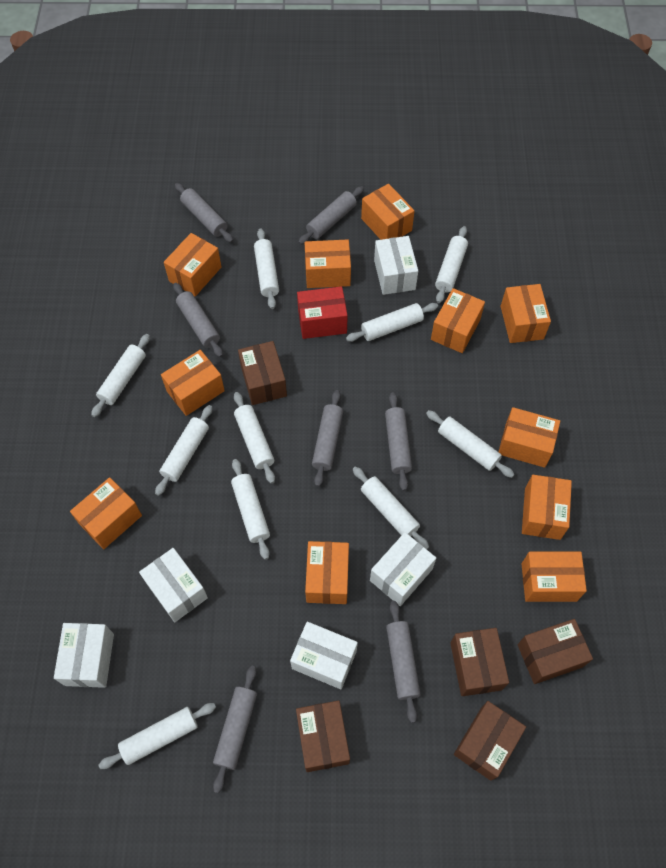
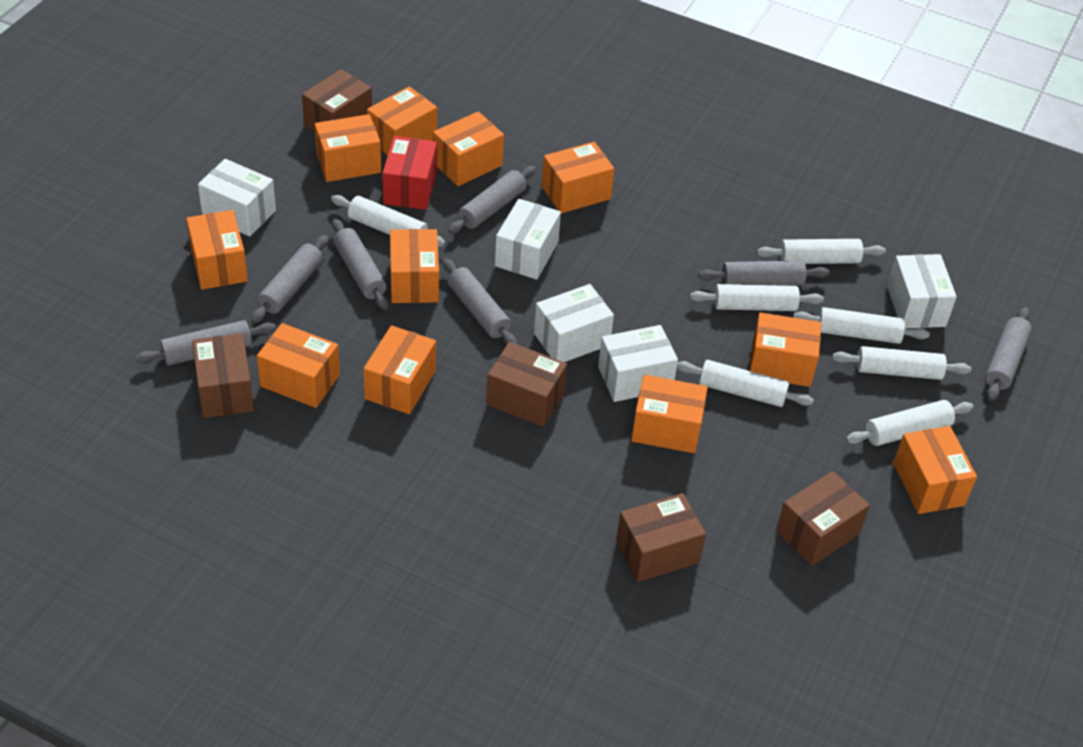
white rolling pin: 10 -> 7

